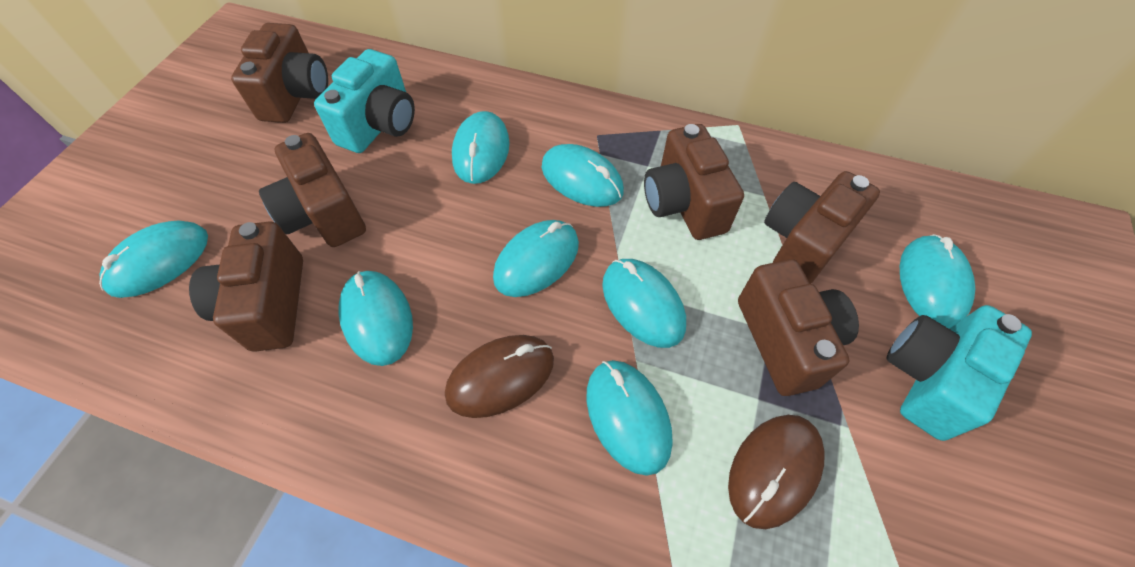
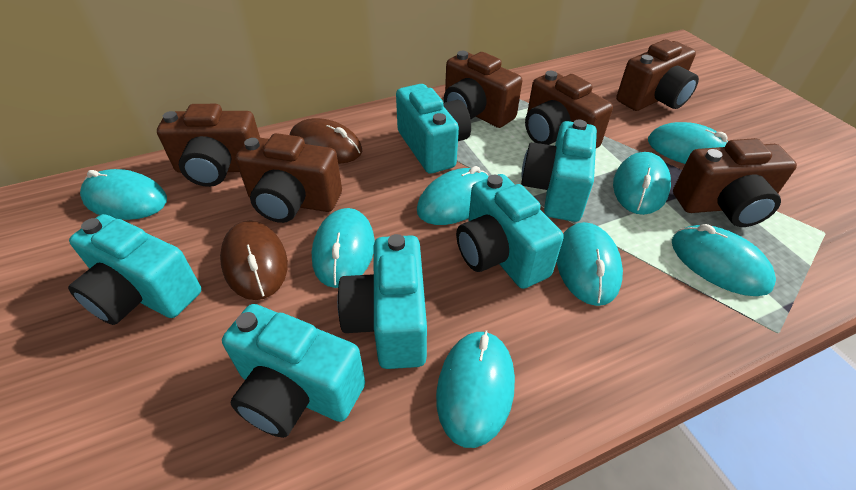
turquoise camera: 2 -> 6

